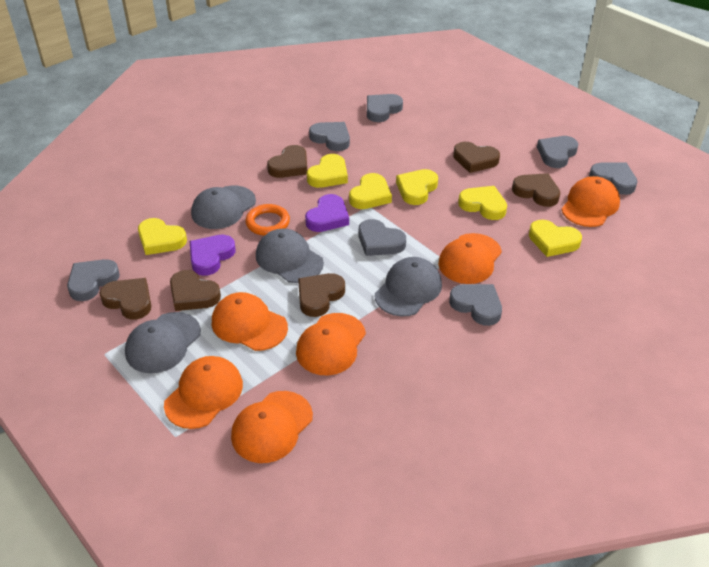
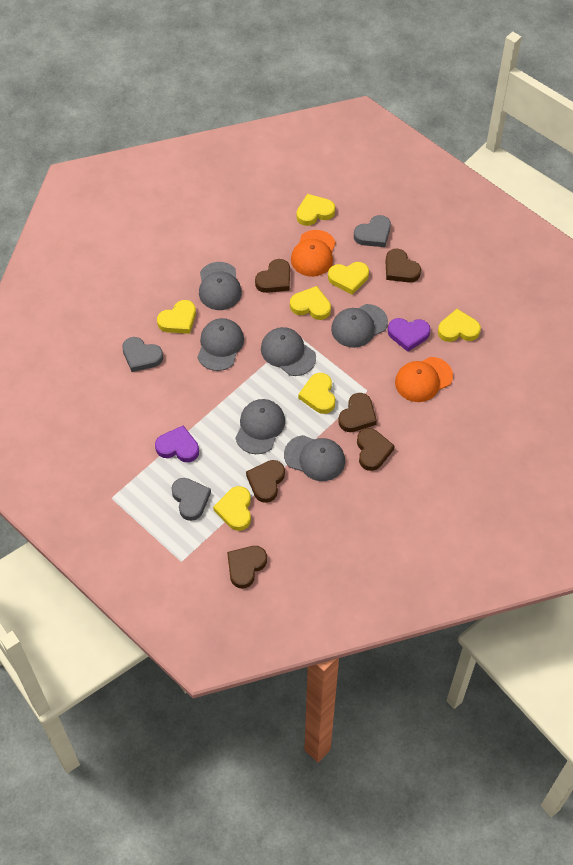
grey cap: 4 -> 6
grey heart: 7 -> 3
orange cap: 6 -> 2
orange ring: 1 -> 0
yellow heart: 6 -> 7

